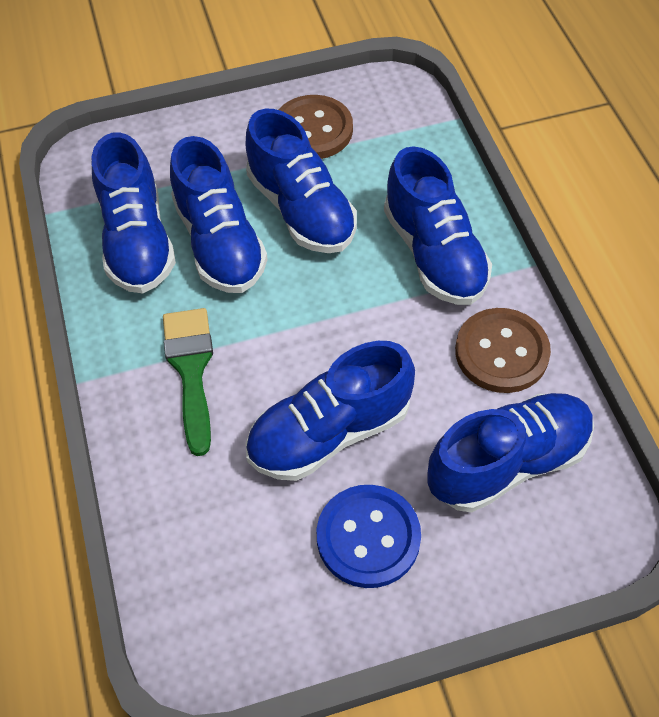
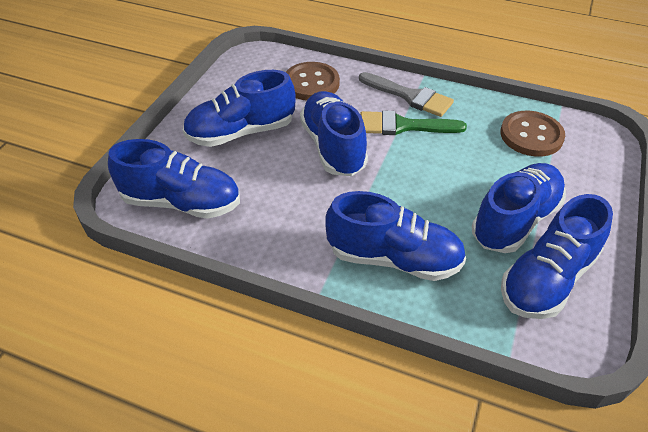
blue button: 1 -> 0
grey brush: 0 -> 1

